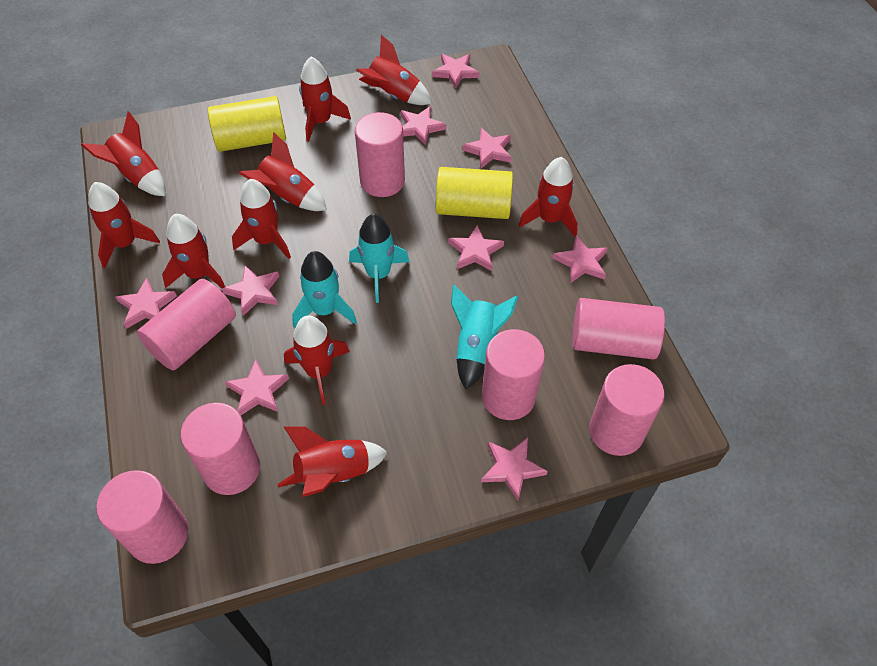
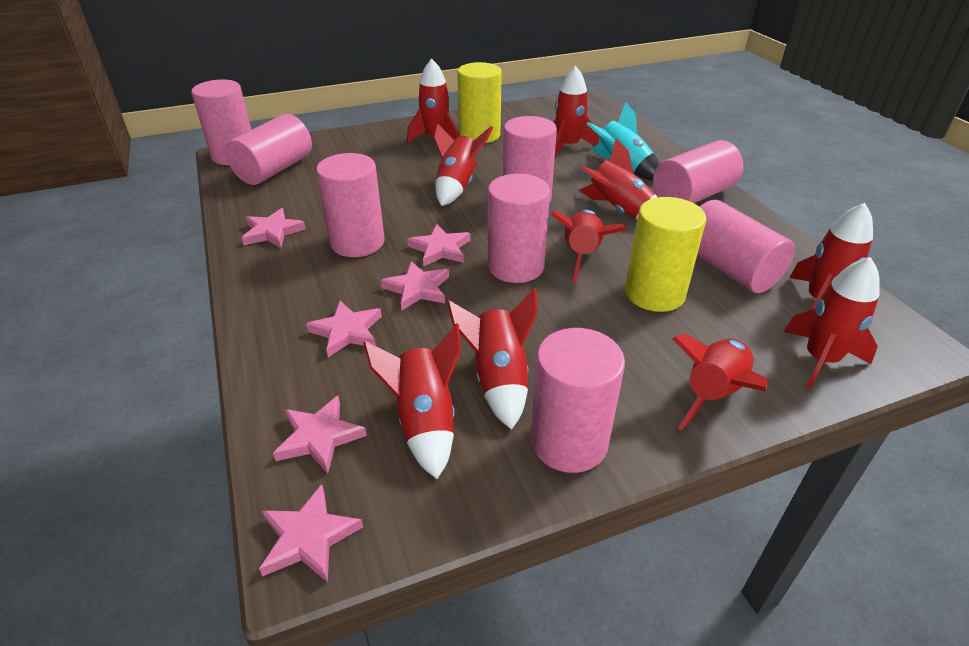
pink cylinder: 7 -> 8
pink star: 9 -> 6
turquoise rocket: 3 -> 1

